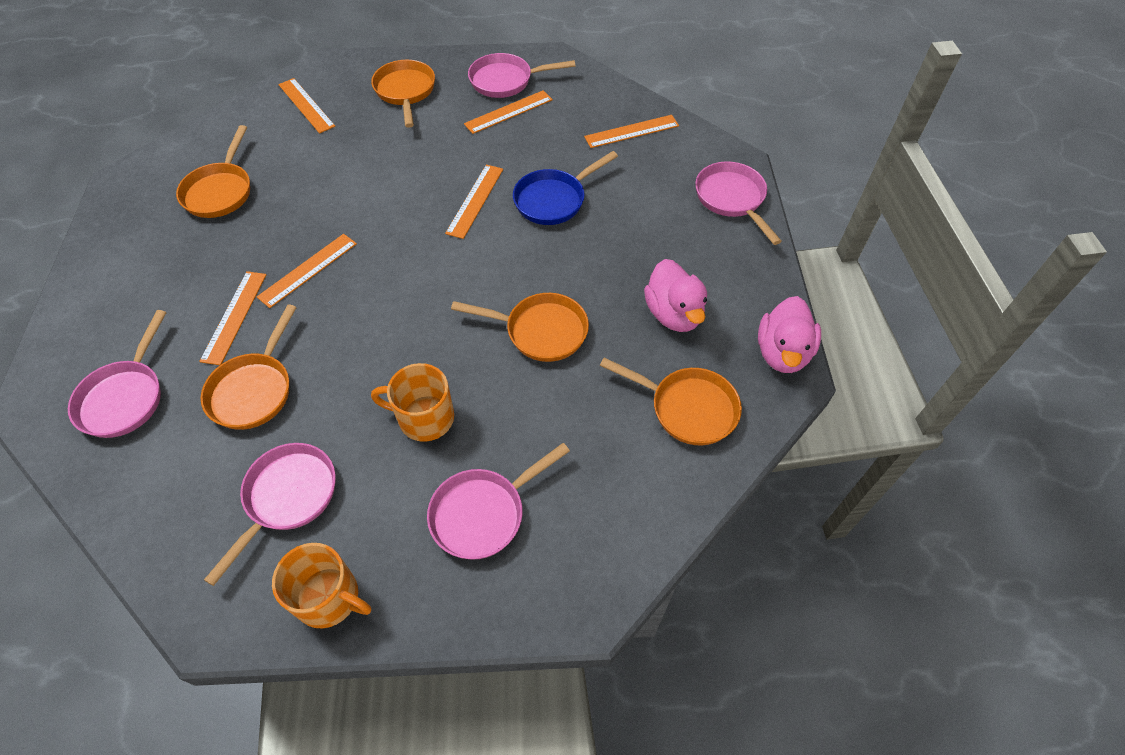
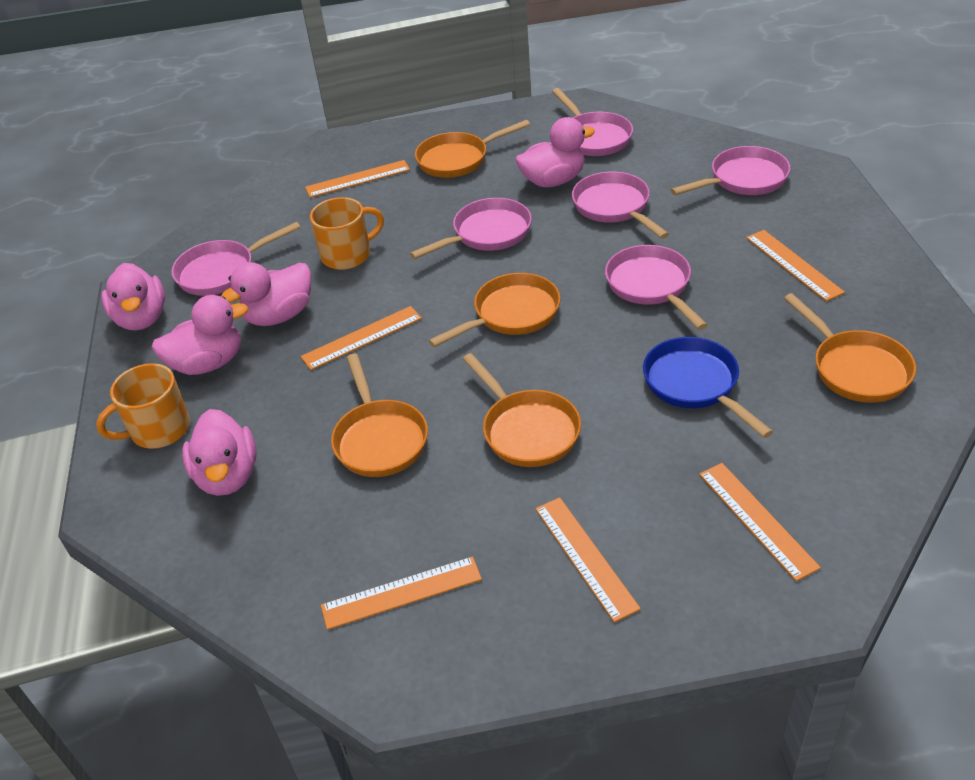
pink duck: 2 -> 5
pink pan: 5 -> 6

